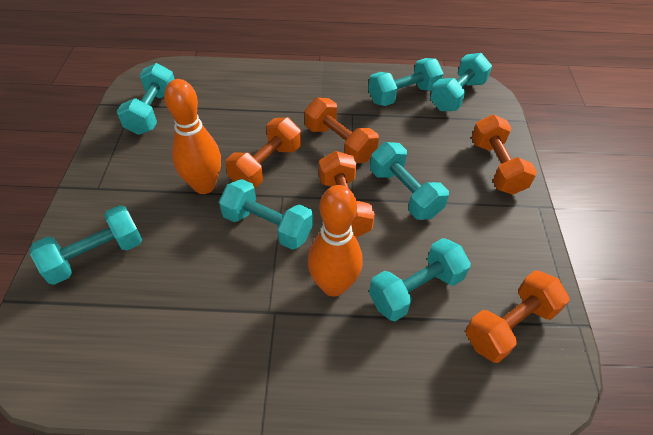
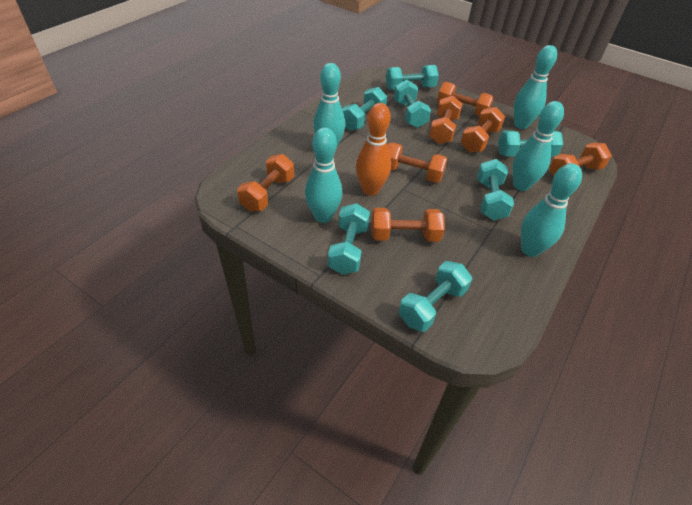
orange bowling pin: 2 -> 1
orange dumbbell: 5 -> 7
turquoise bowling pin: 0 -> 5

